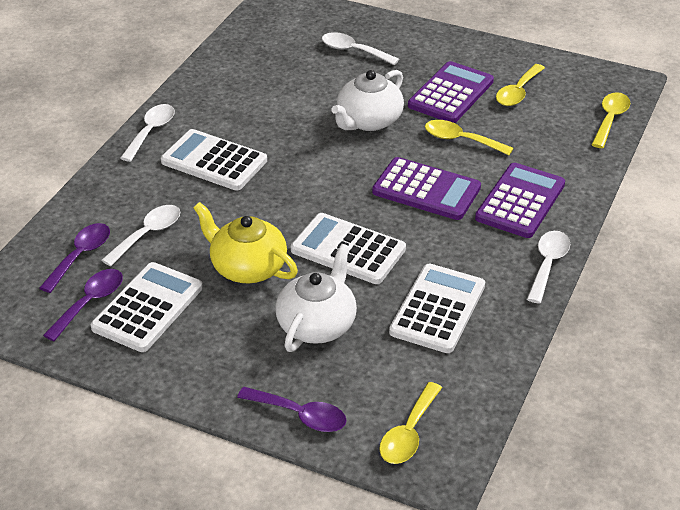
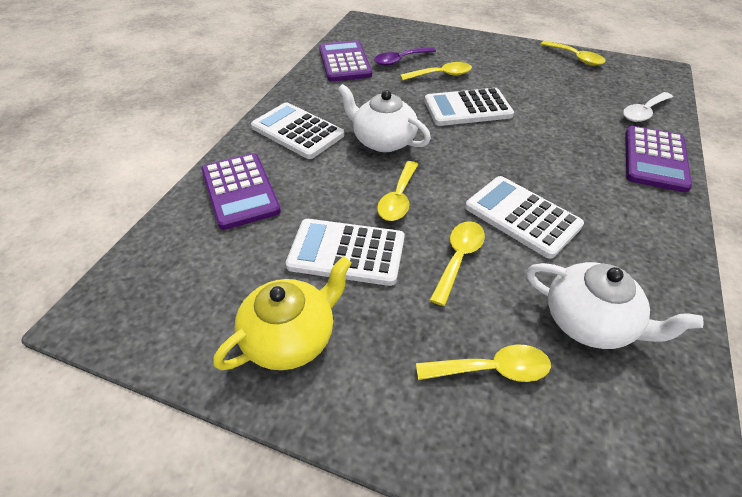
purple spoon: 3 -> 1
white spoon: 4 -> 1
yellow spoon: 4 -> 5

